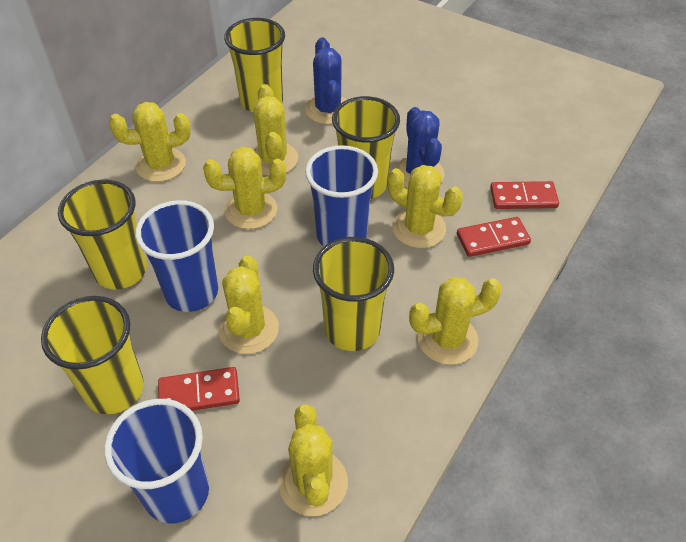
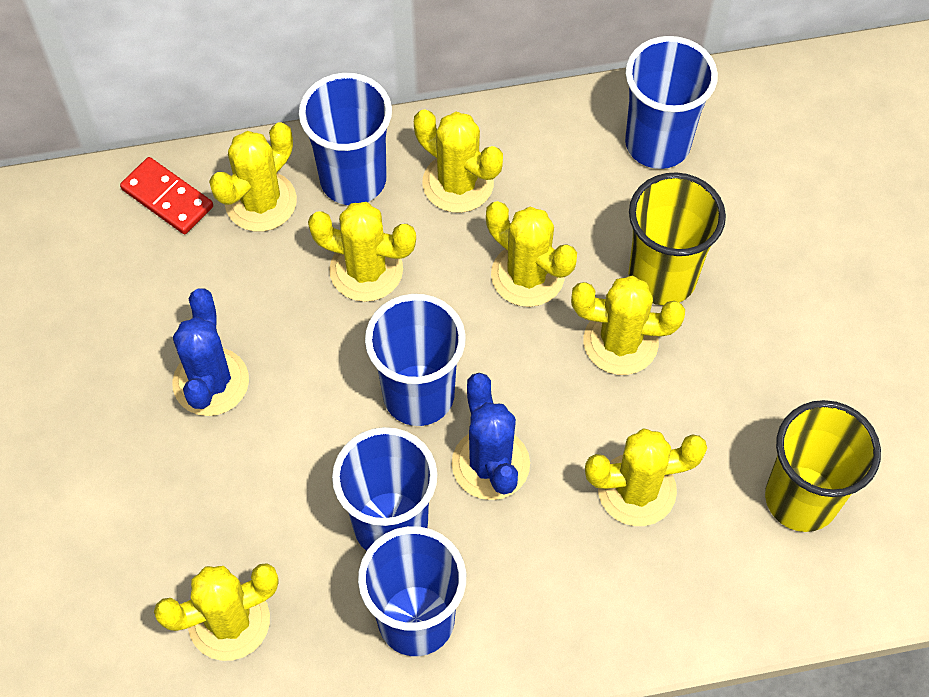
blue cup: 3 -> 5
red domino: 3 -> 1
yellow cup: 5 -> 2

